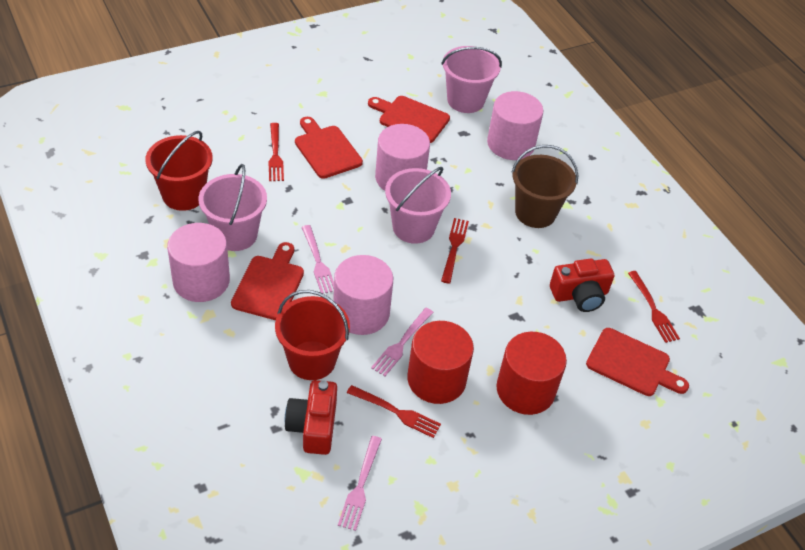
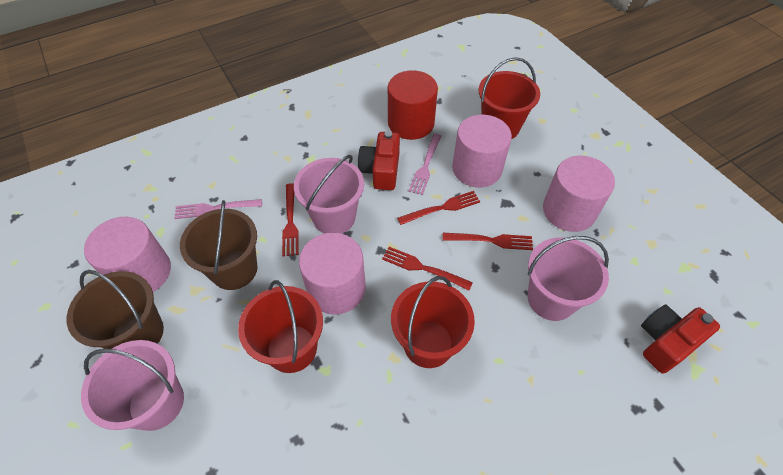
brown bucket: 1 -> 2
pink fork: 3 -> 2
red bucket: 2 -> 3
red cutting board: 4 -> 0
red cylinder: 2 -> 1

